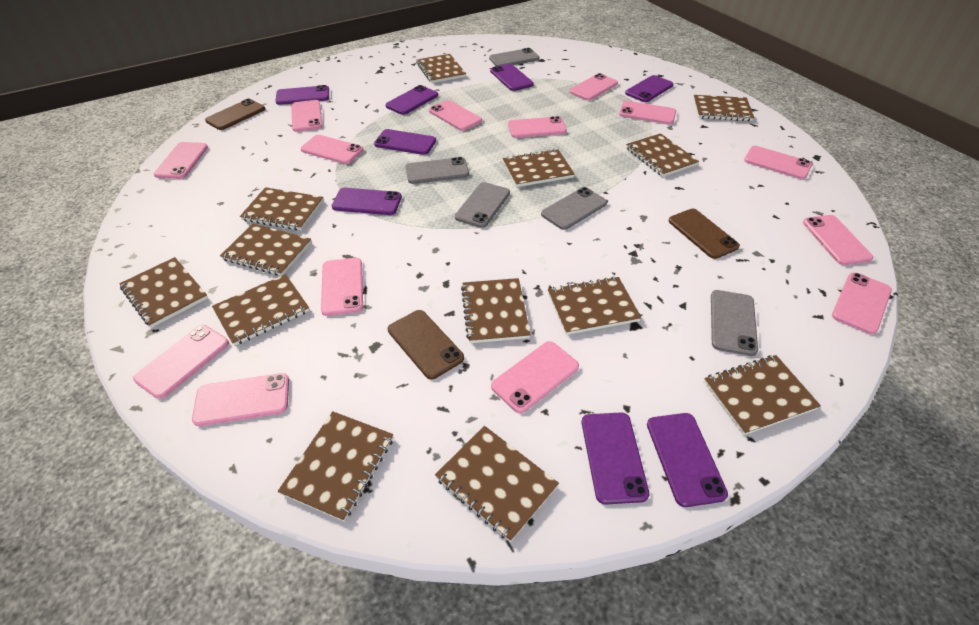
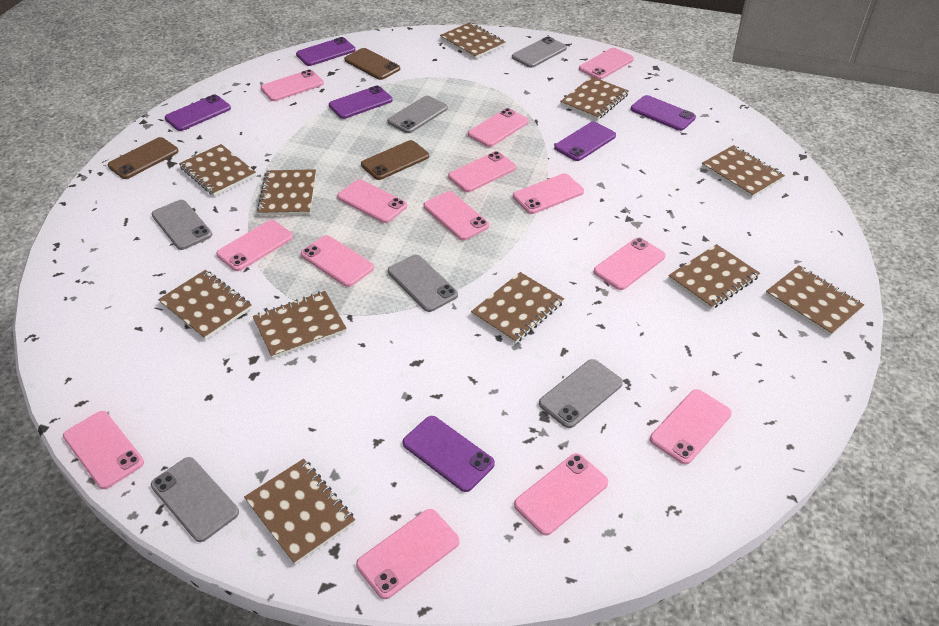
brown notebook: 13 -> 11
grey phone: 5 -> 6
purple phone: 8 -> 6

